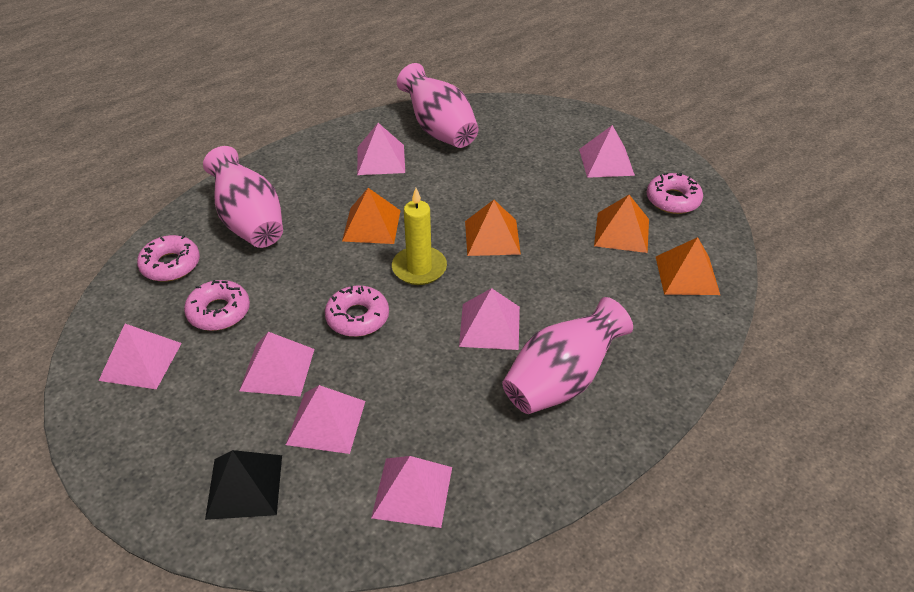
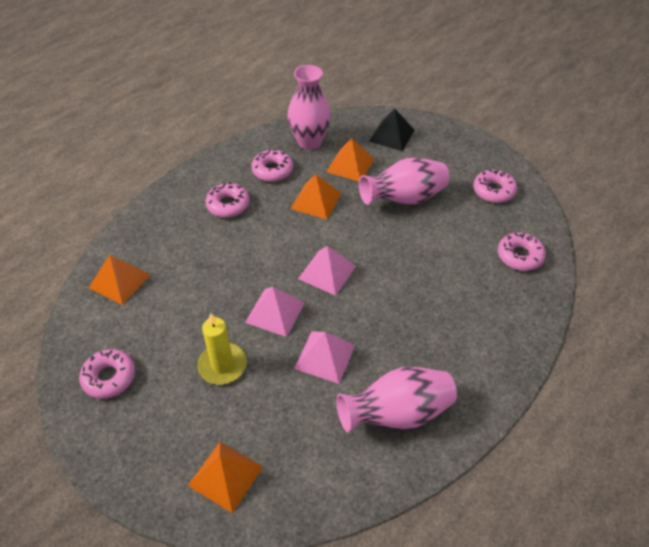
pink donut: 4 -> 5
pink pyramid: 7 -> 3

